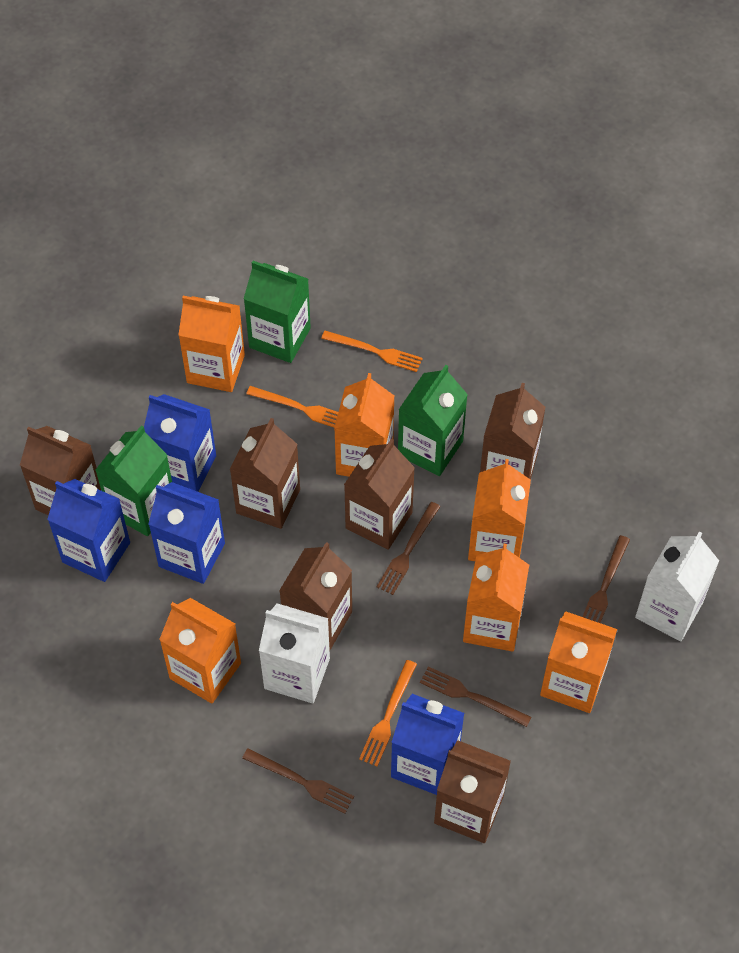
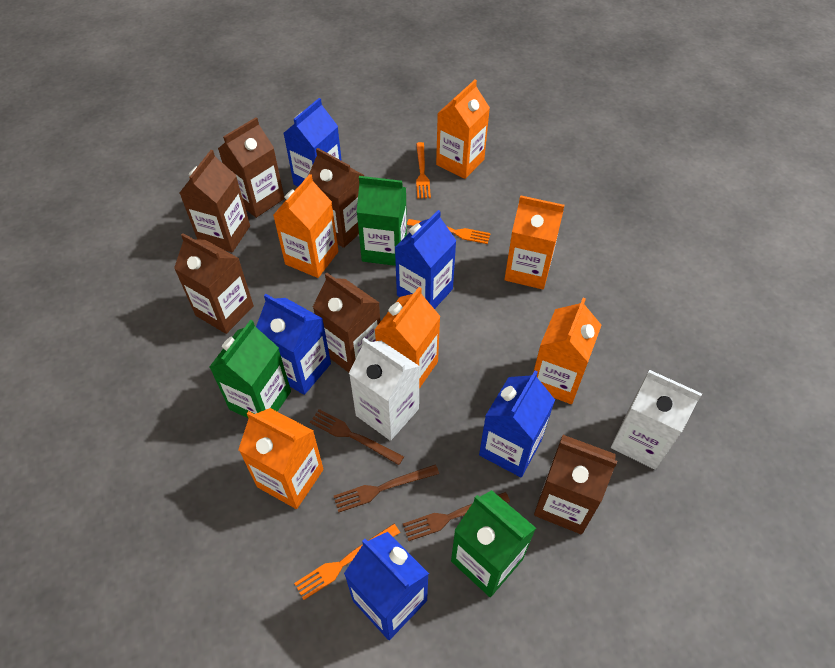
blue carton: 4 -> 5
brown fork: 4 -> 3

